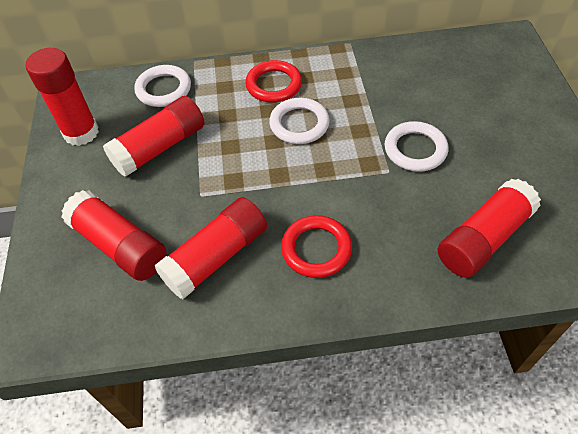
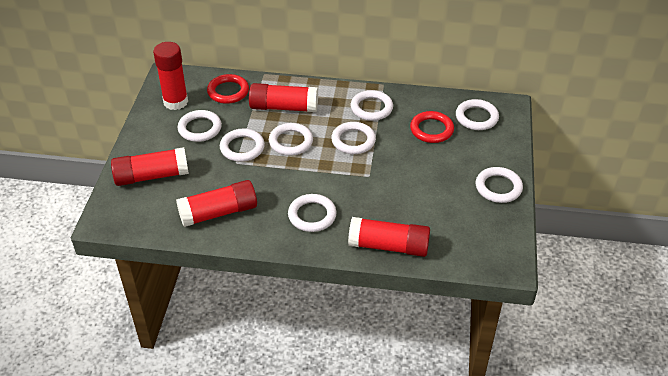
white ring: 3 -> 8

